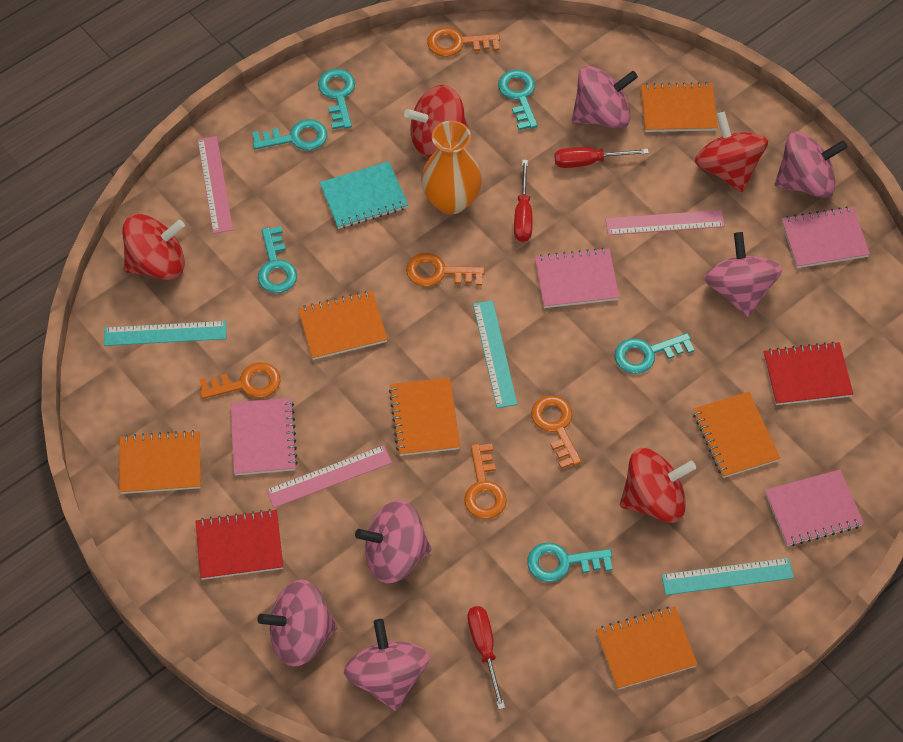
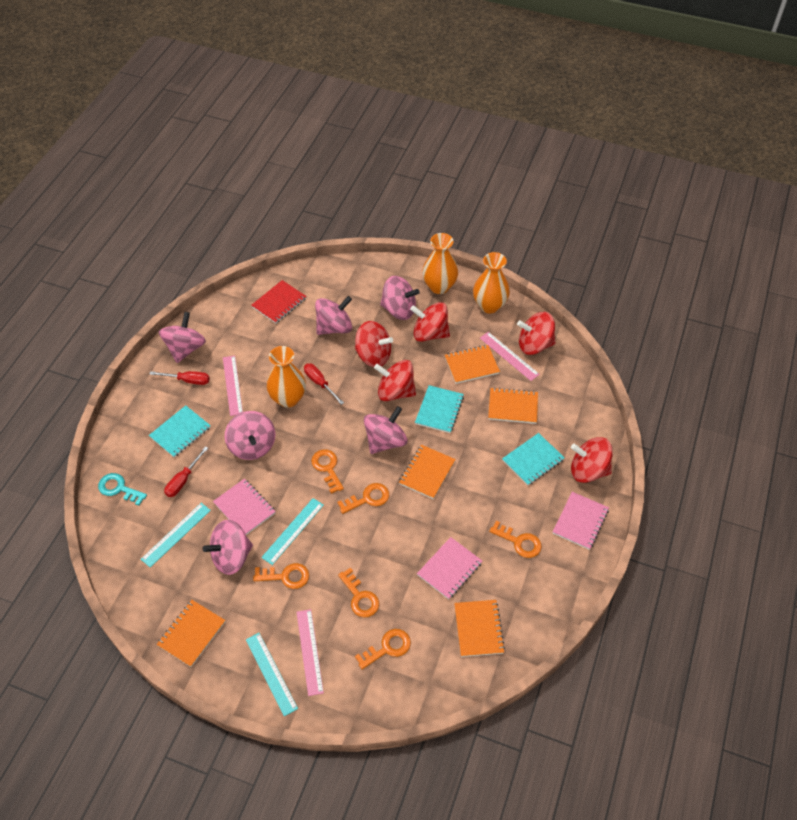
orange key: 5 -> 6
orange notebook: 6 -> 5
orange vase: 1 -> 3
pink notebook: 4 -> 3
red notebook: 2 -> 1
red spinning top: 4 -> 5
turquoise key: 6 -> 1
turquoise notebook: 1 -> 3

